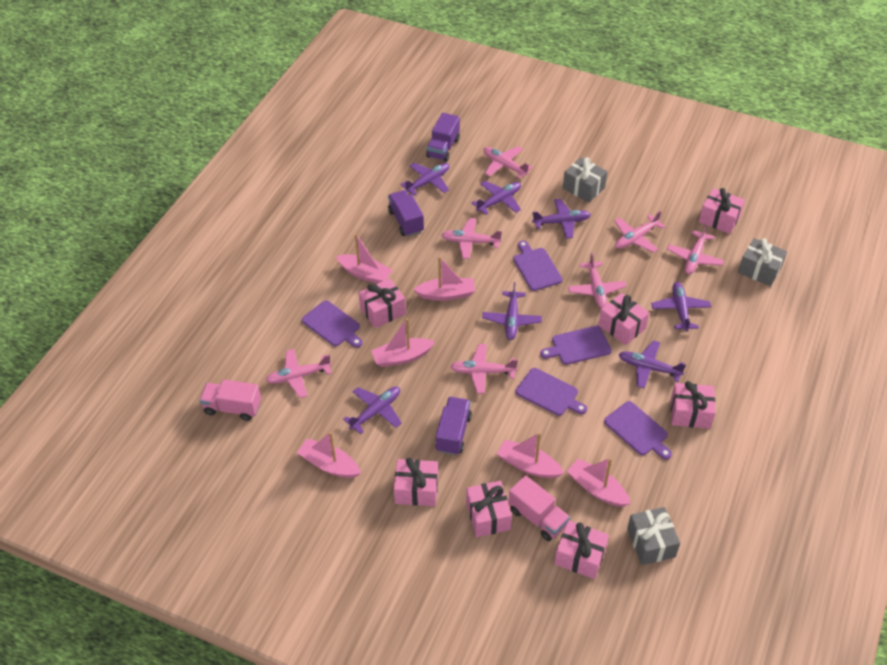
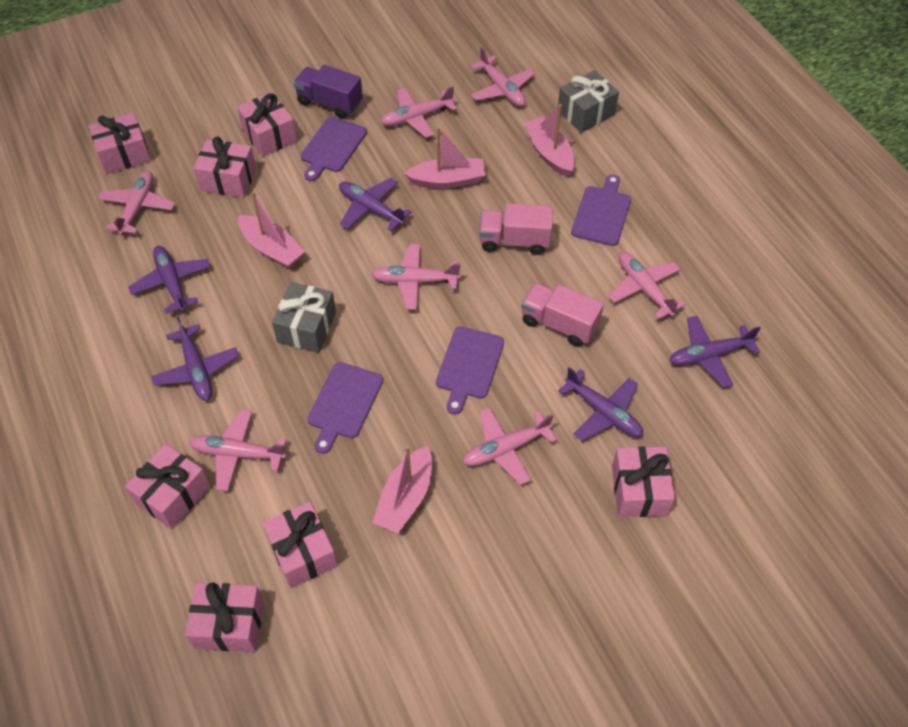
grey gift: 3 -> 2
pink boat: 6 -> 4
purple cutting board: 5 -> 4
purple plane: 7 -> 5
purple truck: 3 -> 1

